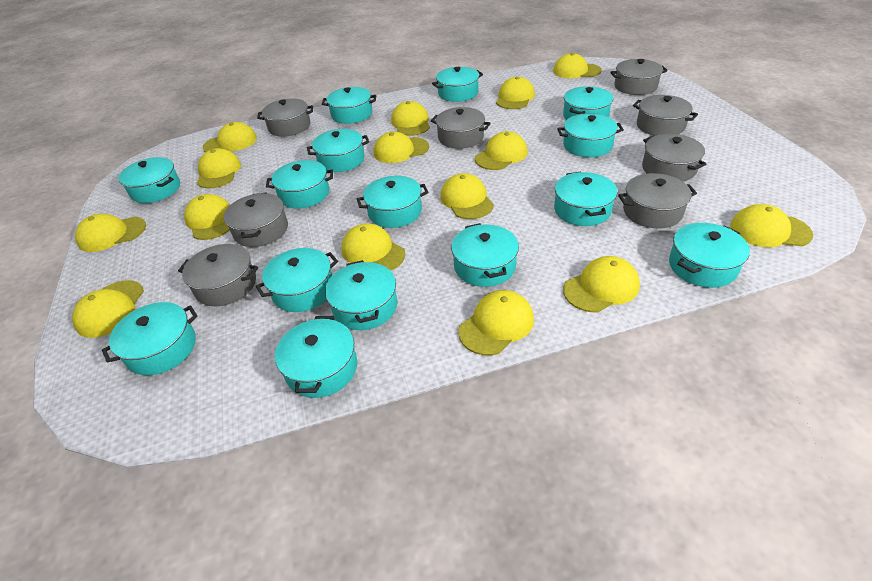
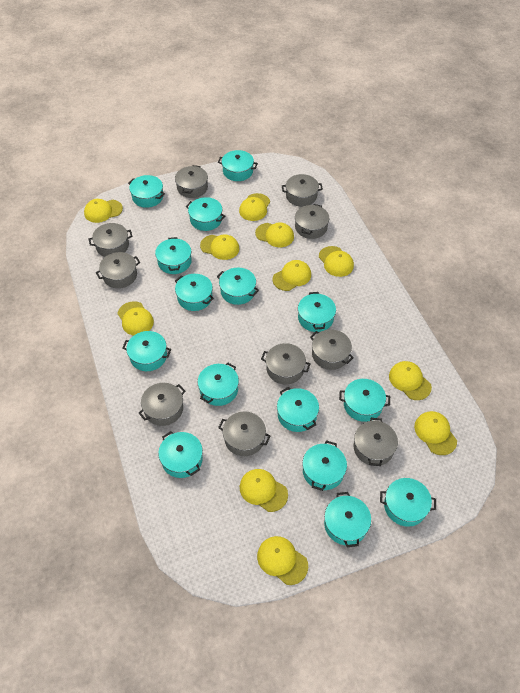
grey pot: 8 -> 10
yellow cap: 15 -> 11

